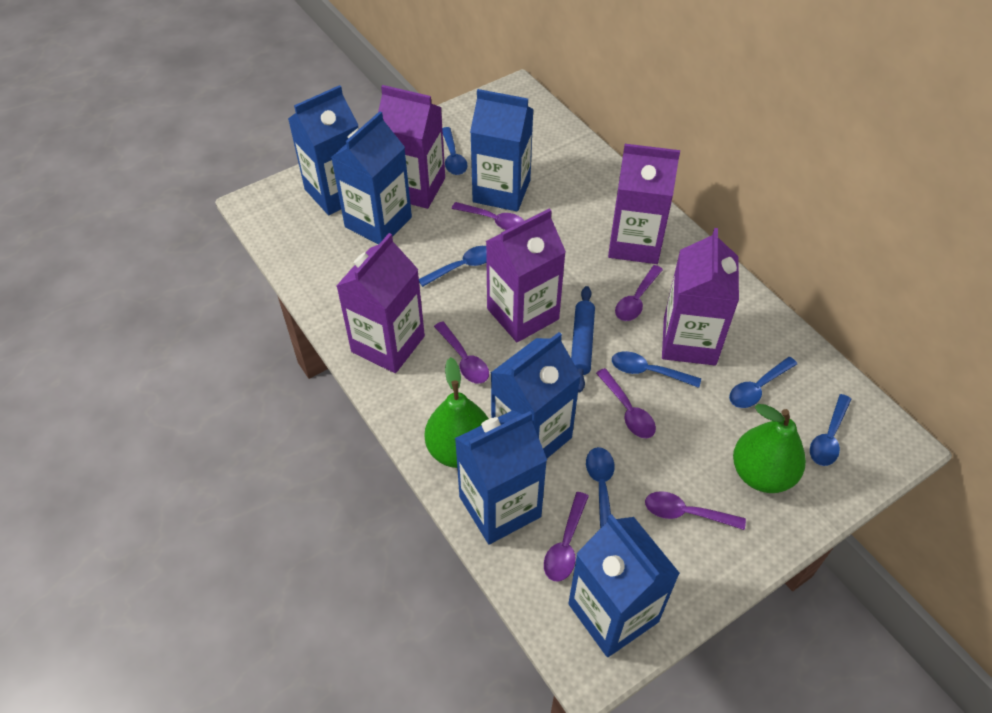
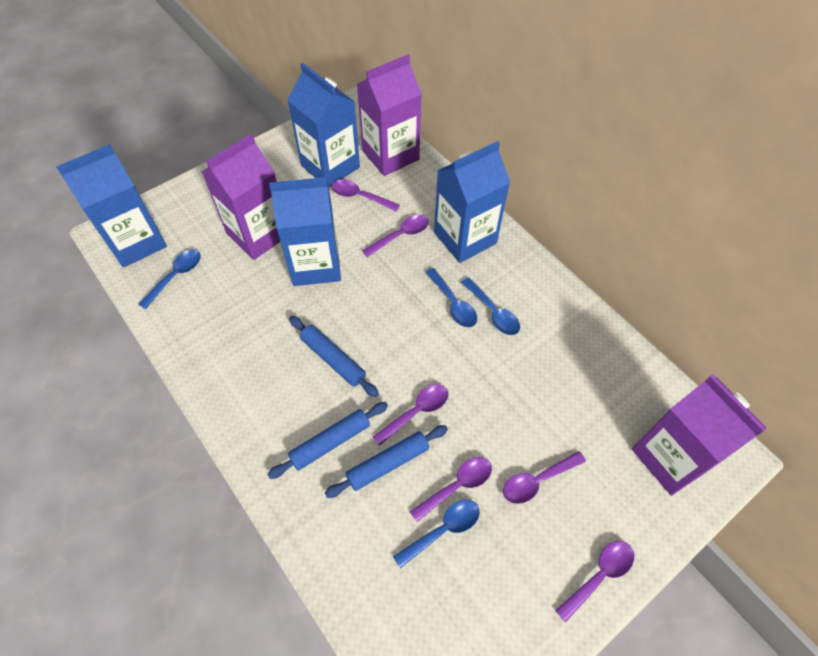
blue carton: 6 -> 4
blue rolling pin: 1 -> 3
blue spoon: 6 -> 4
green pear: 2 -> 0
purple carton: 5 -> 3

